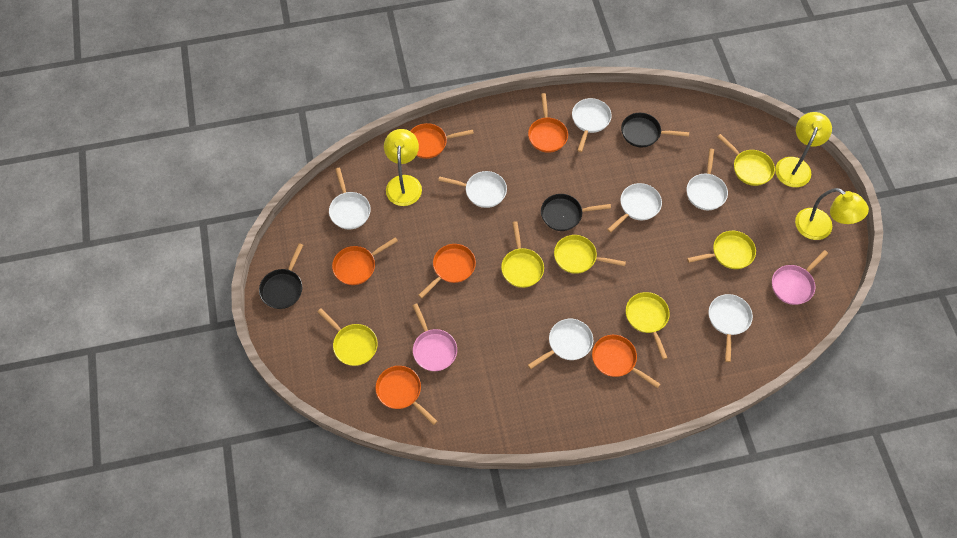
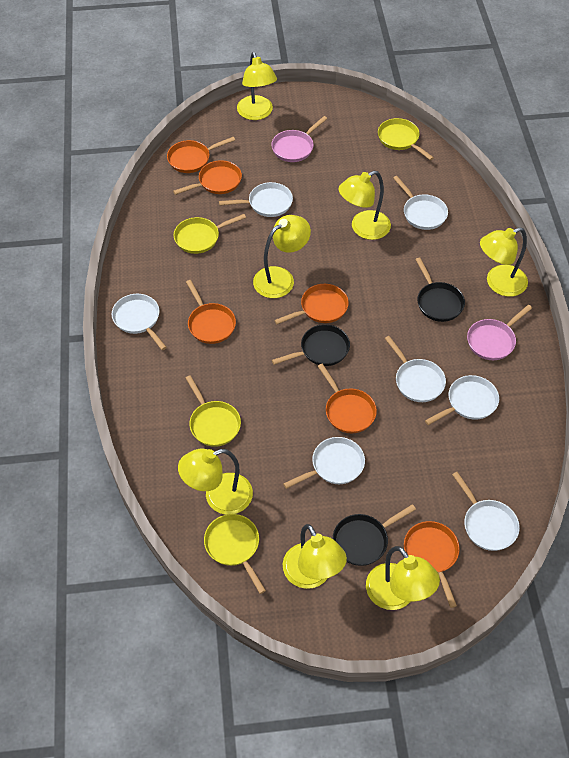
yellow lamp: 3 -> 7
yellow pan: 6 -> 4

